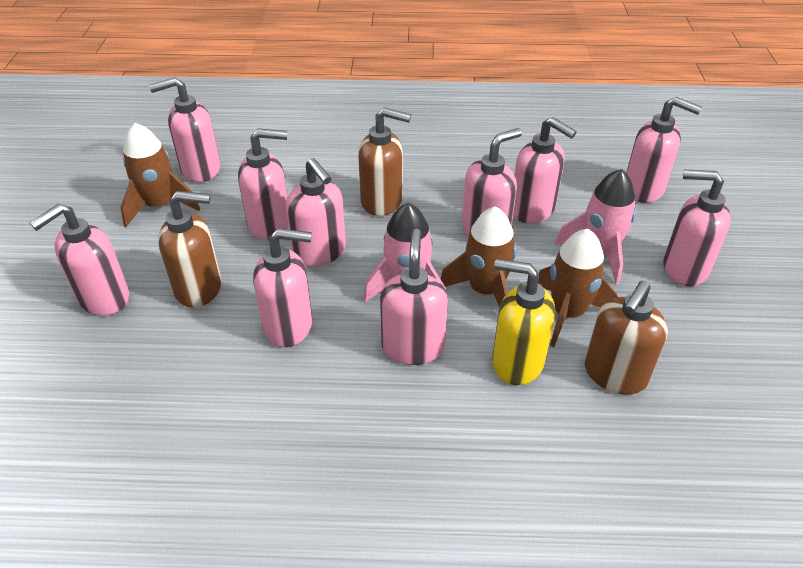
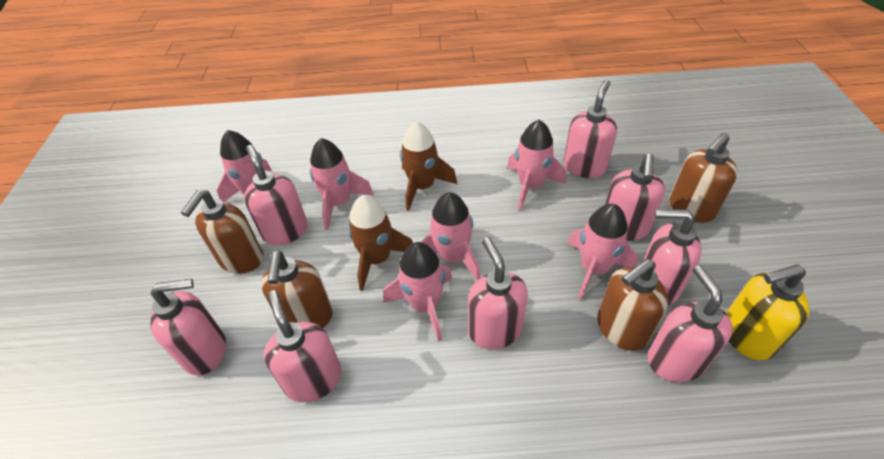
brown rocket: 3 -> 2
brown soap dispenser: 3 -> 4
pink rocket: 2 -> 6
pink soap dispenser: 10 -> 8

